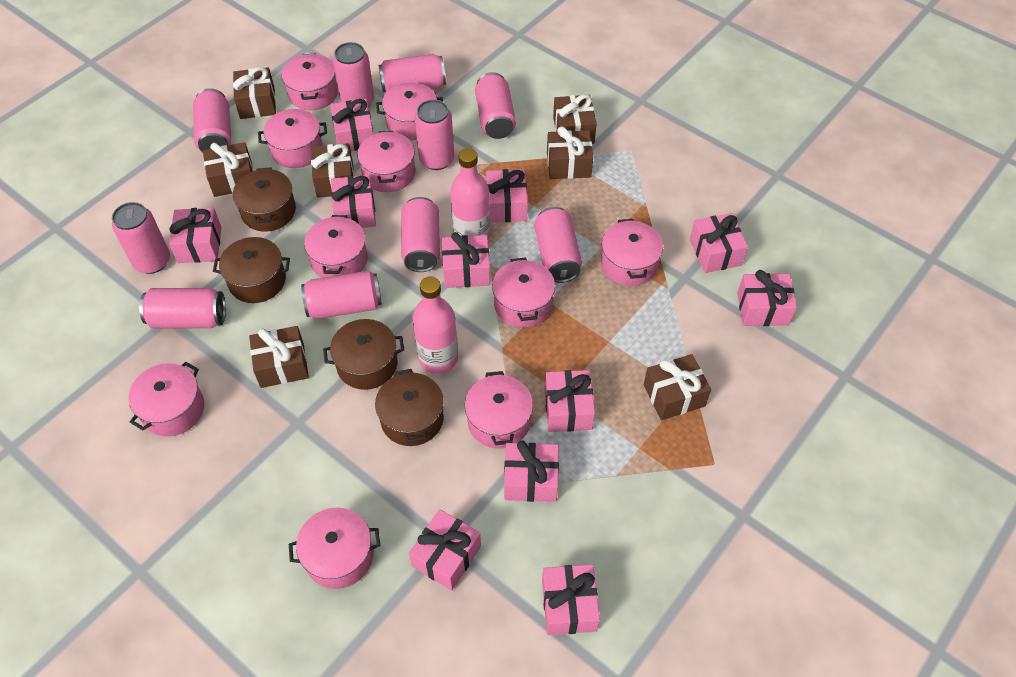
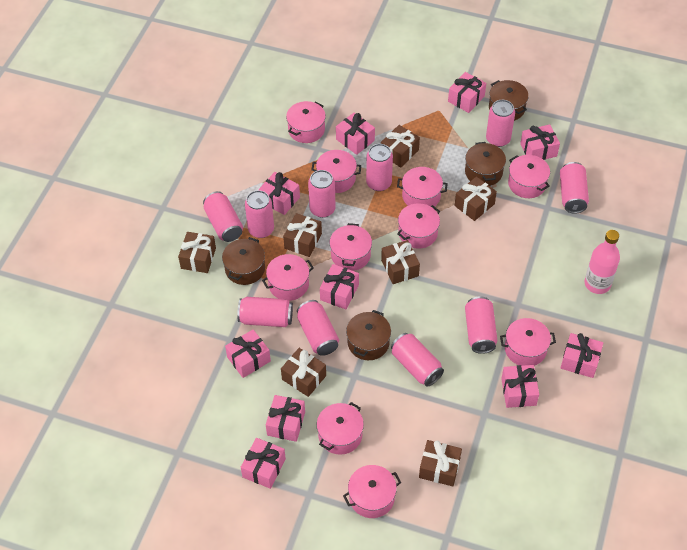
pink bottle: 2 -> 1
pink gift: 11 -> 10

